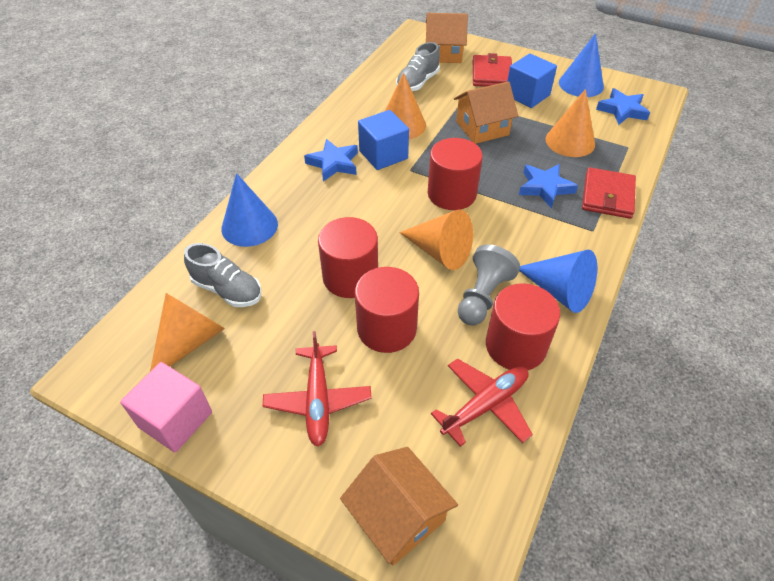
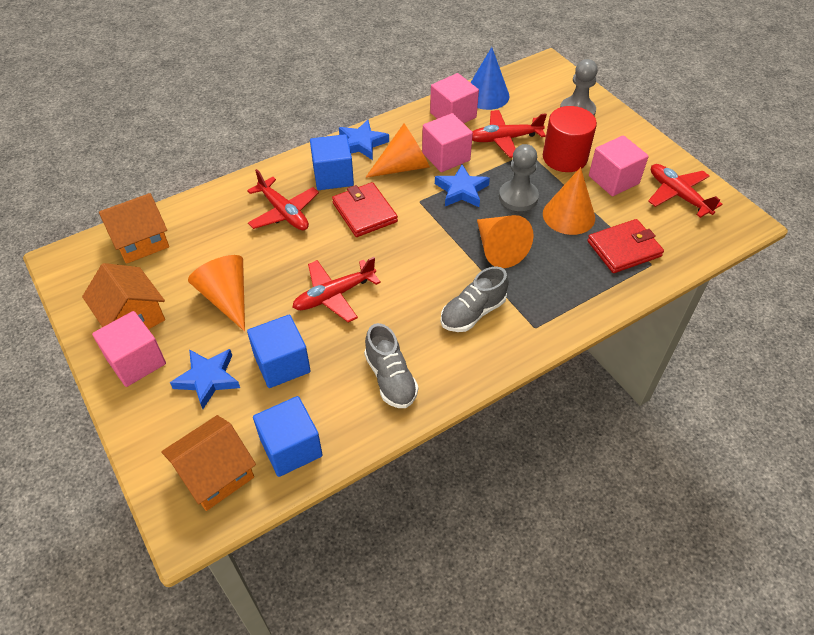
blue cone: 3 -> 1
blue cube: 2 -> 3
grey pawn: 1 -> 2
pink cube: 1 -> 4
red cylinder: 4 -> 1
red plane: 2 -> 4

